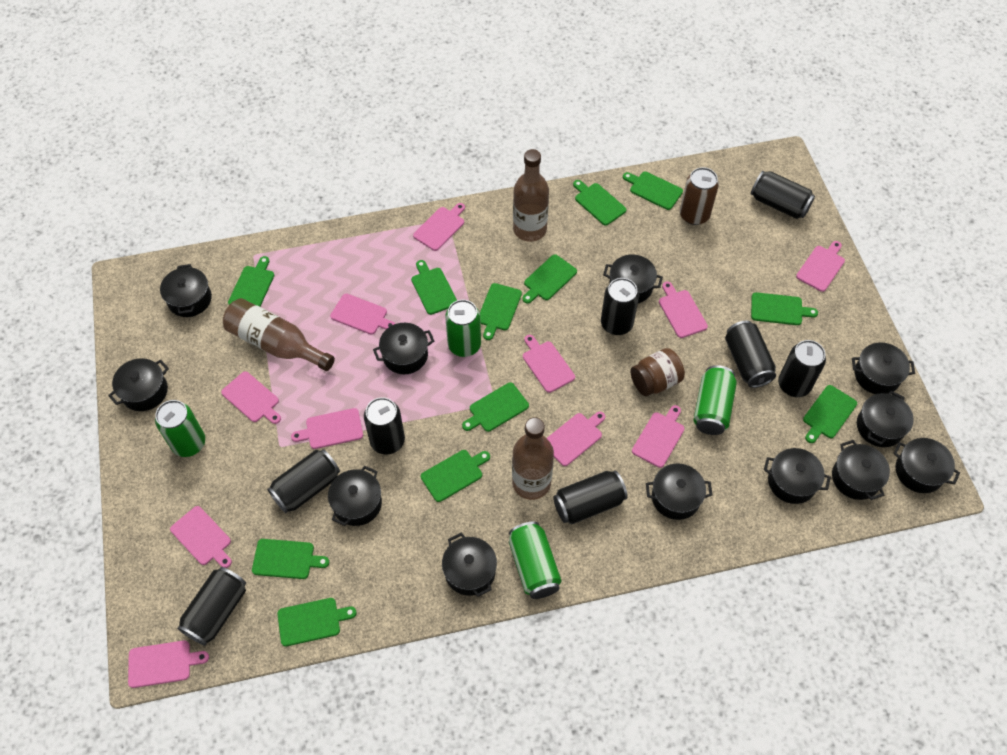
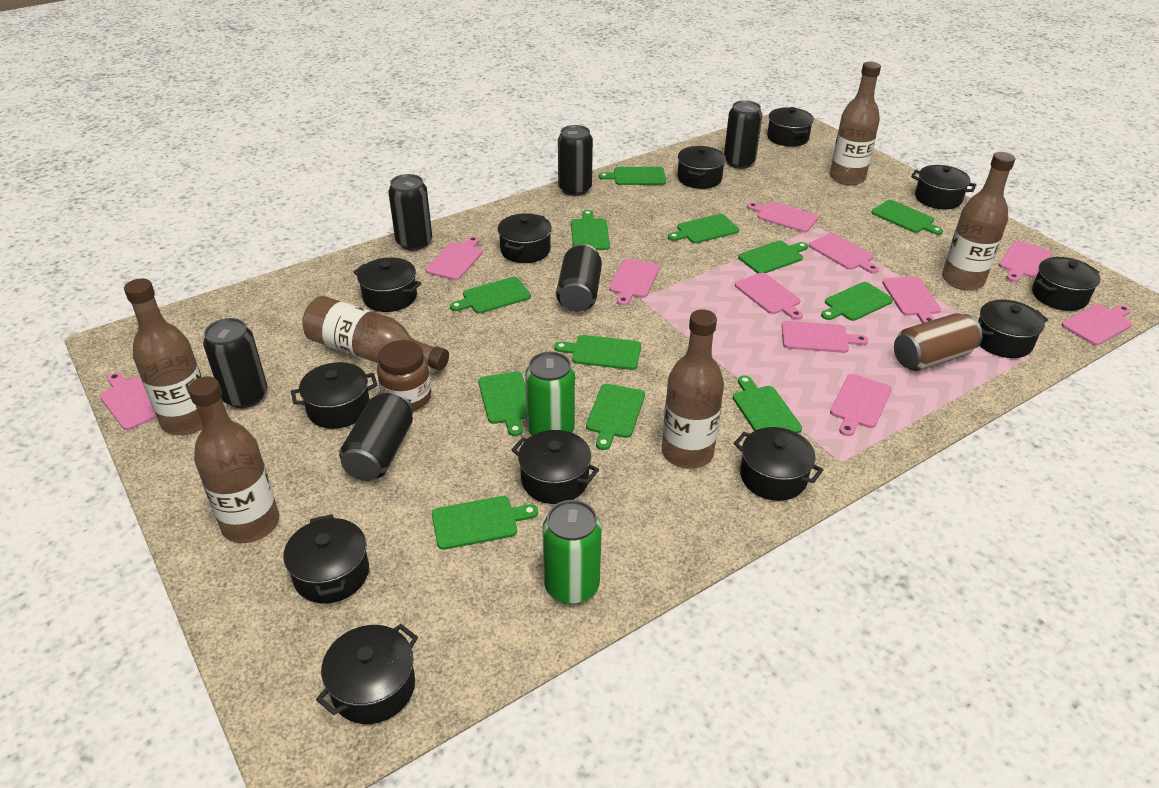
black can: 8 -> 6
brown bottle: 3 -> 6
green can: 4 -> 2

